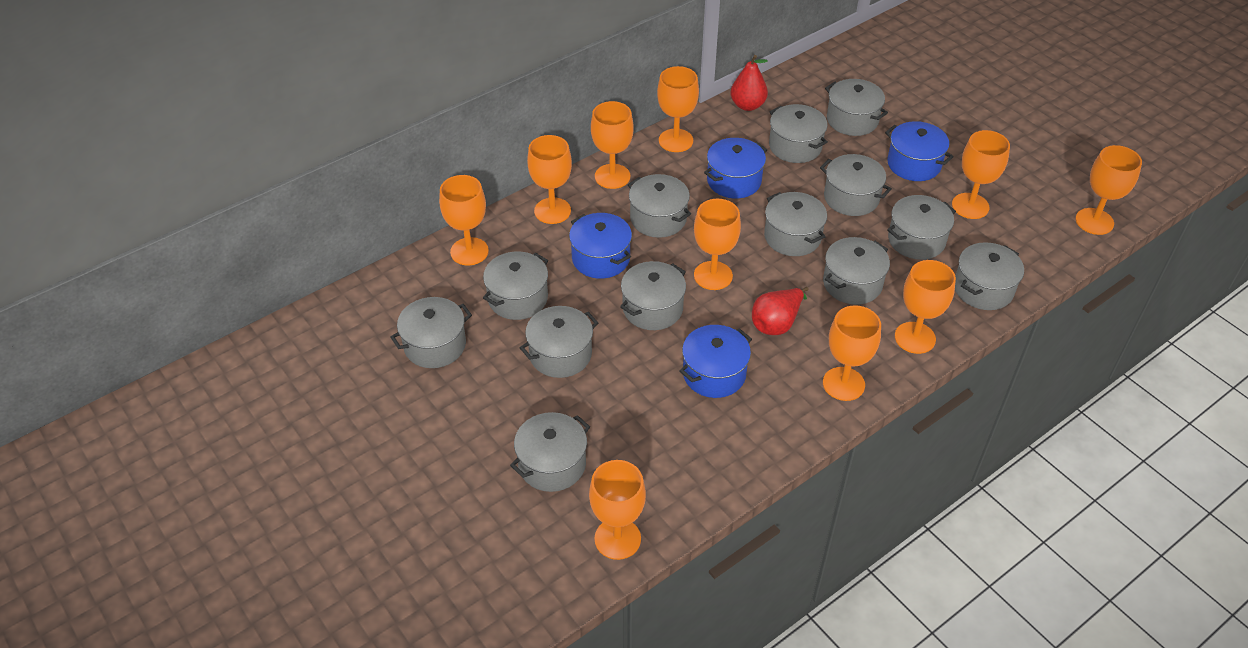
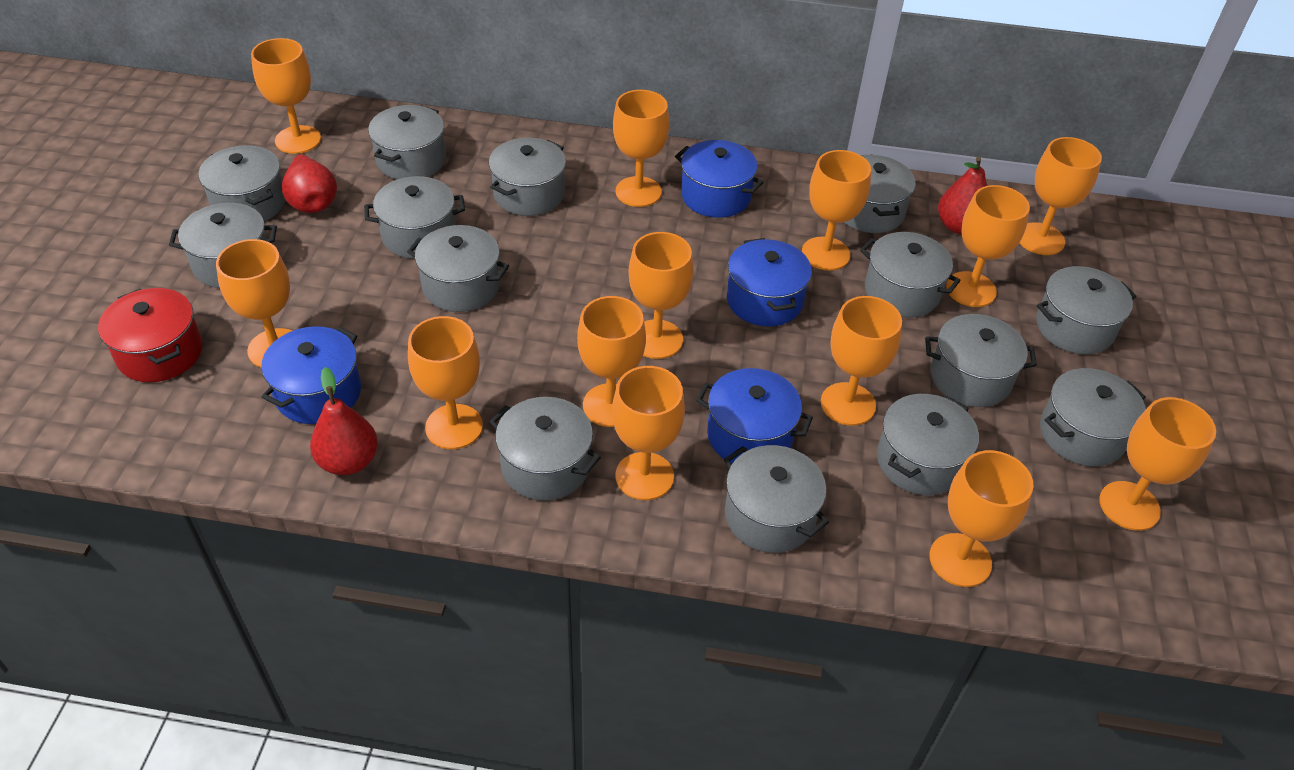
grey pot: 13 -> 14
orange goblet: 10 -> 13
red pear: 2 -> 3
red pot: 0 -> 1

